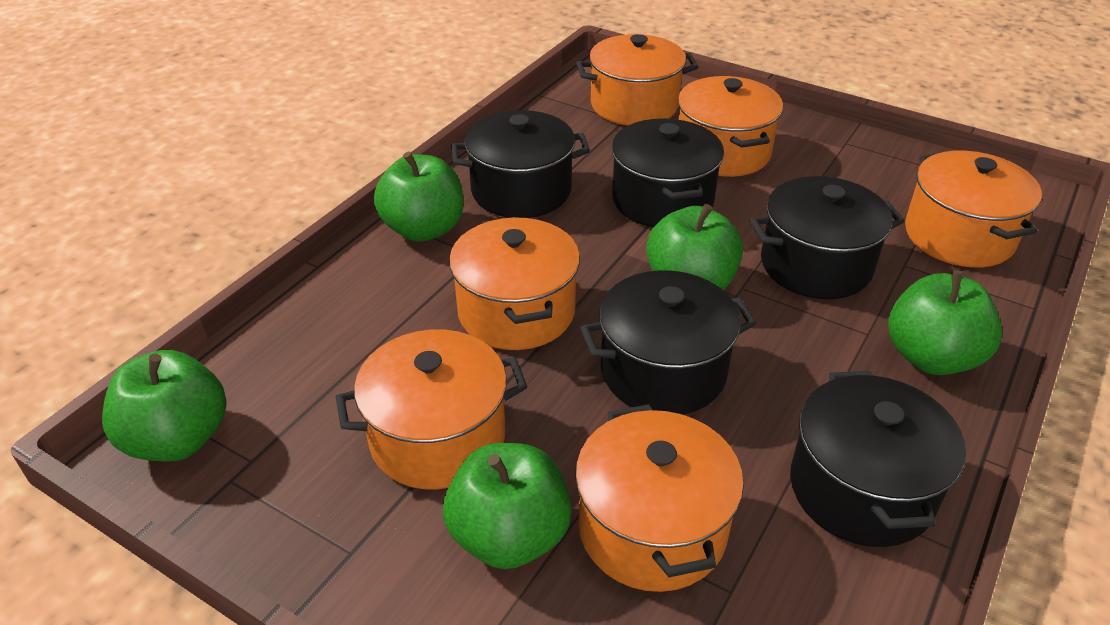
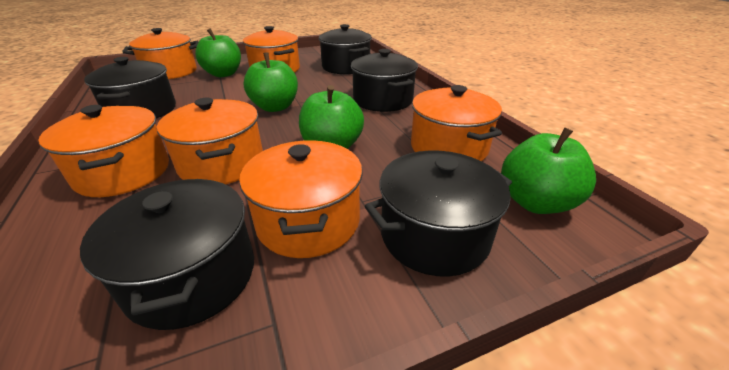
green apple: 5 -> 4

